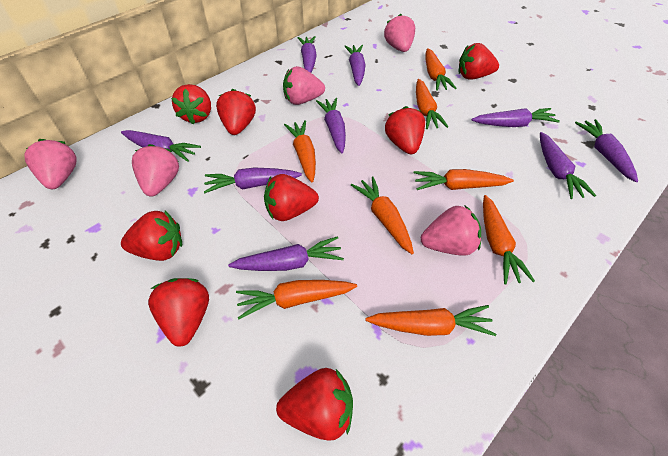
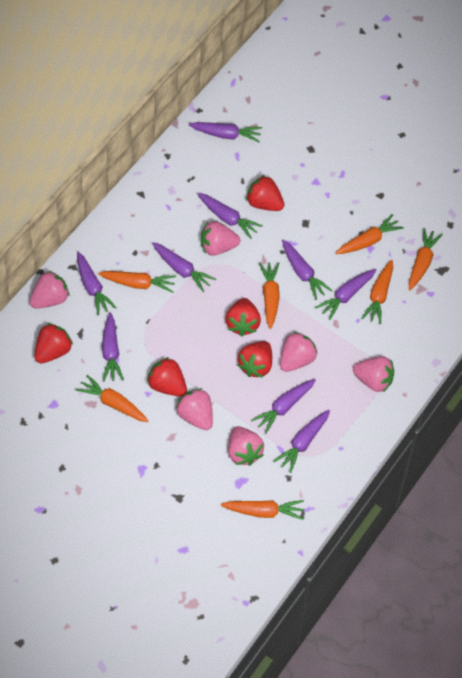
orange carrot: 8 -> 7
pink strawberry: 5 -> 6
red strawberry: 8 -> 5

